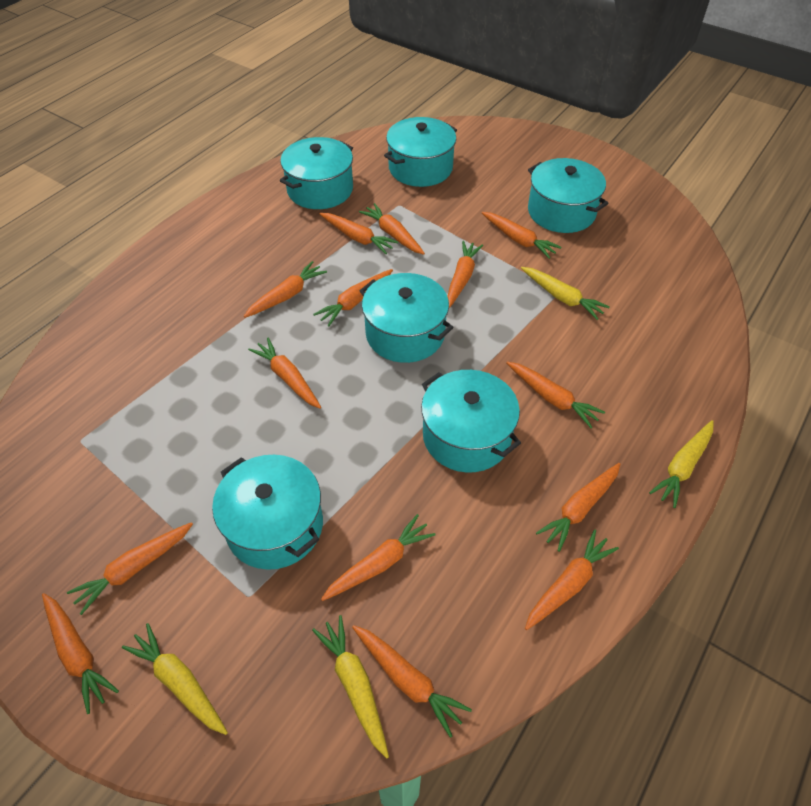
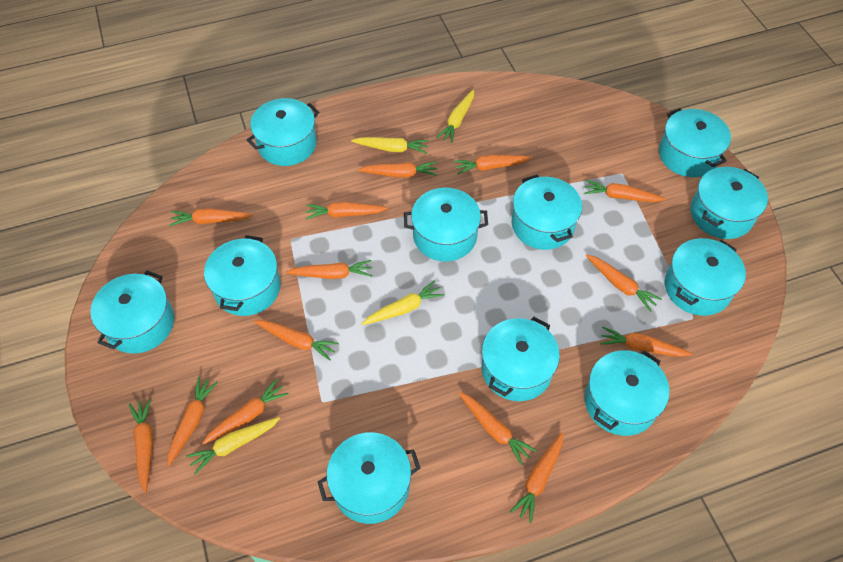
turquoise pot: 6 -> 11

